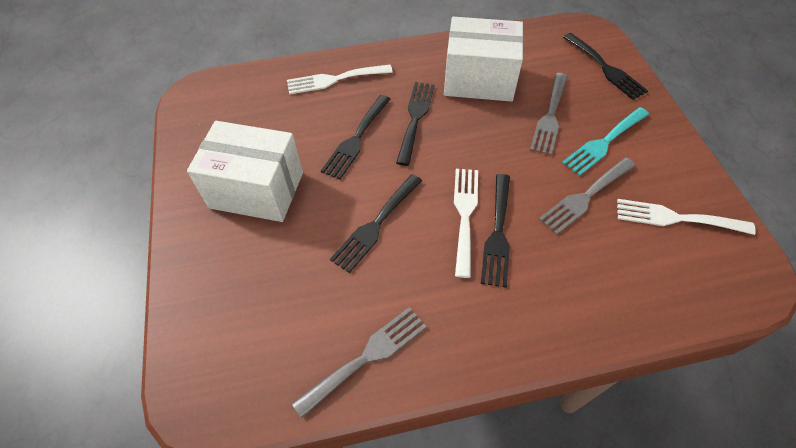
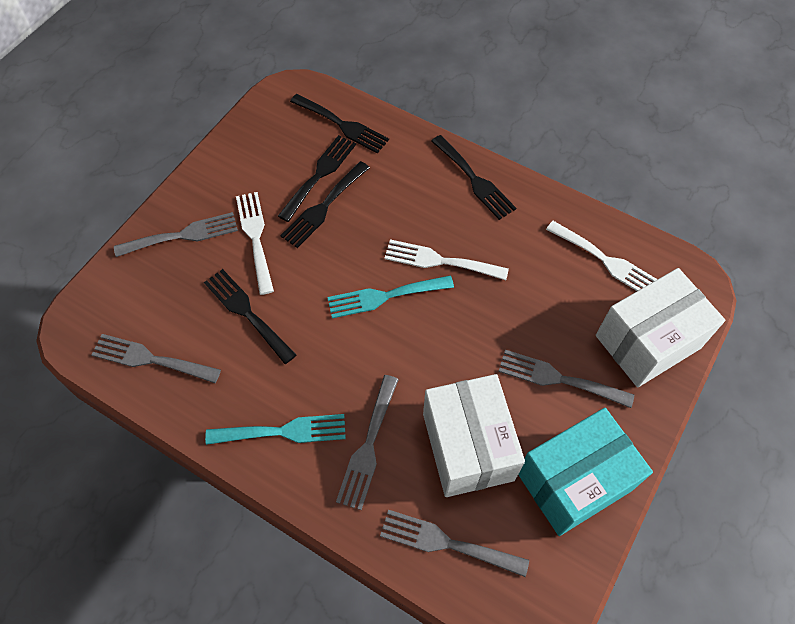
grey fork: 3 -> 5
turquoise box: 0 -> 1
turquoise fork: 1 -> 2

